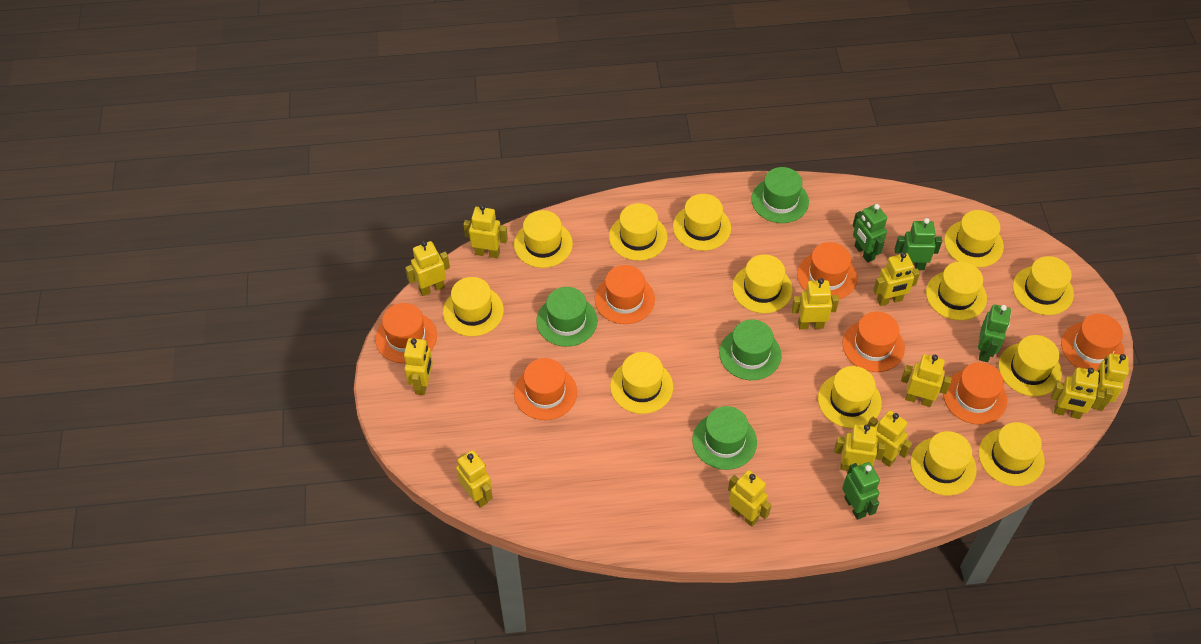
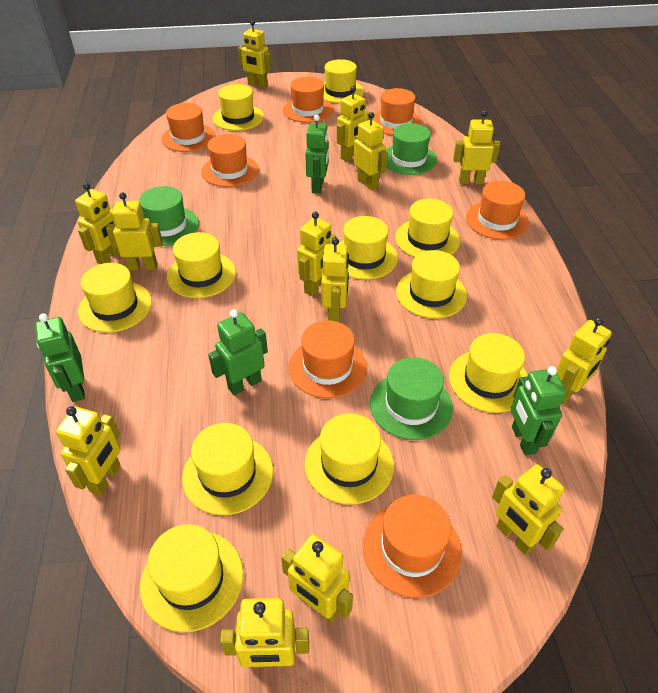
green hat: 4 -> 3
yellow hat: 13 -> 11
yellow robot: 12 -> 13

